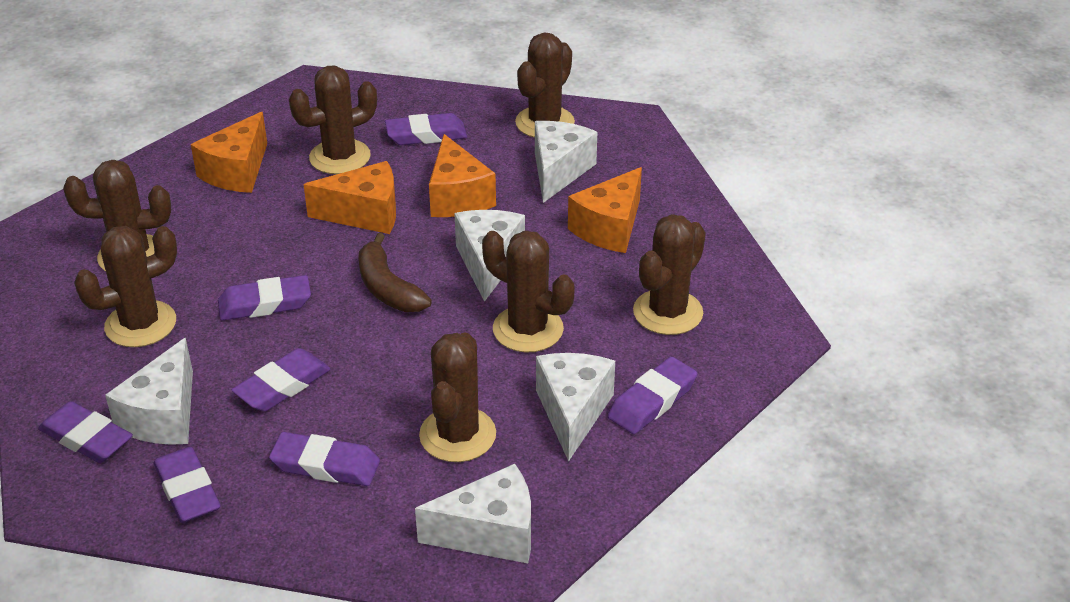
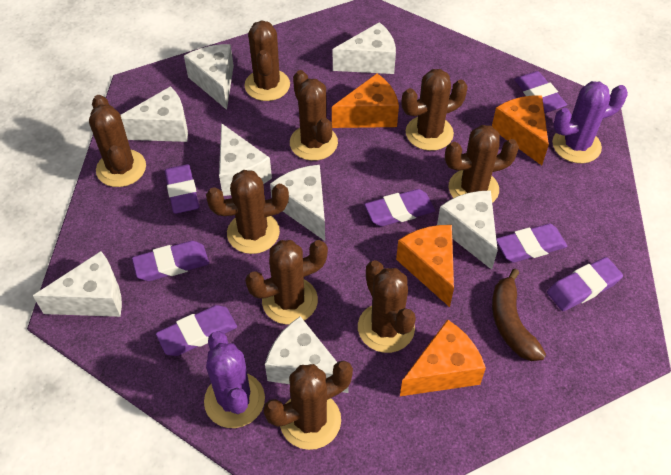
brown cactus: 7 -> 9
purple cactus: 0 -> 2
white cheese: 5 -> 8

